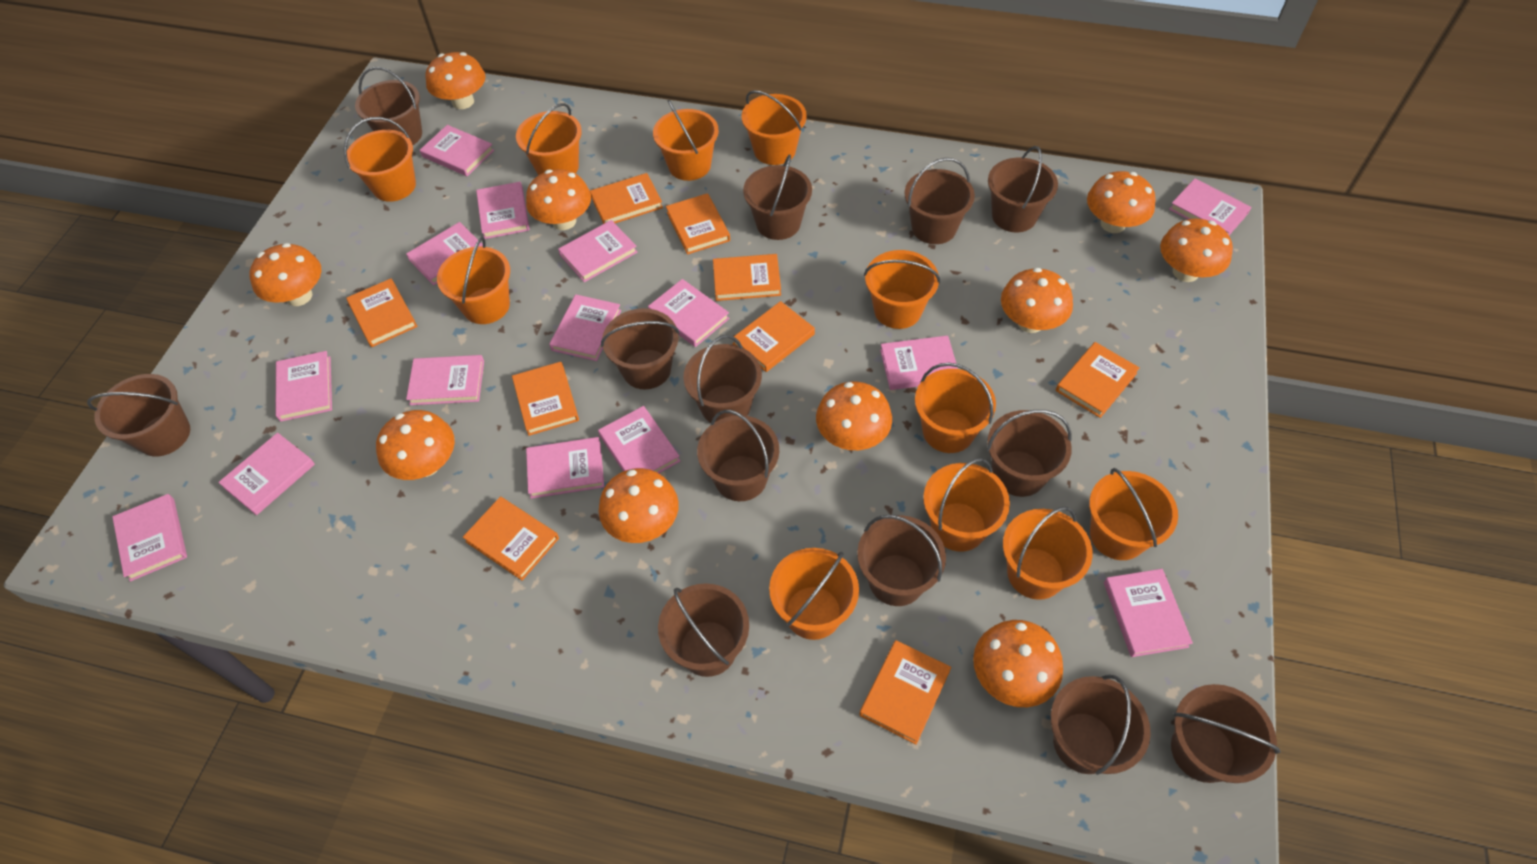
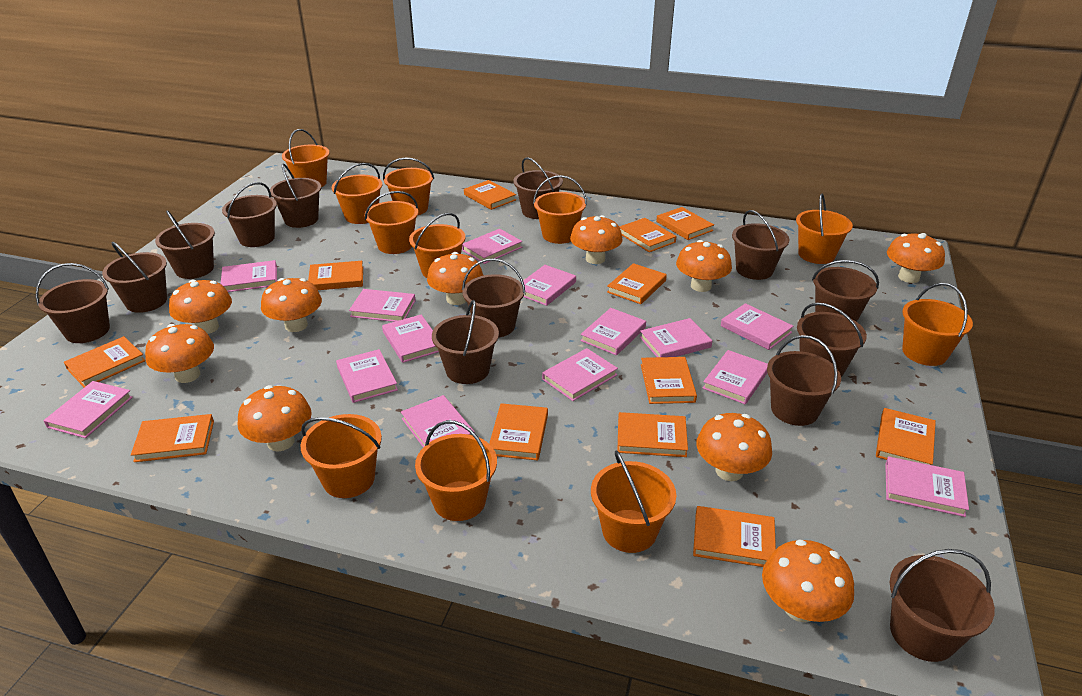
orange book: 9 -> 12
pink book: 15 -> 14

